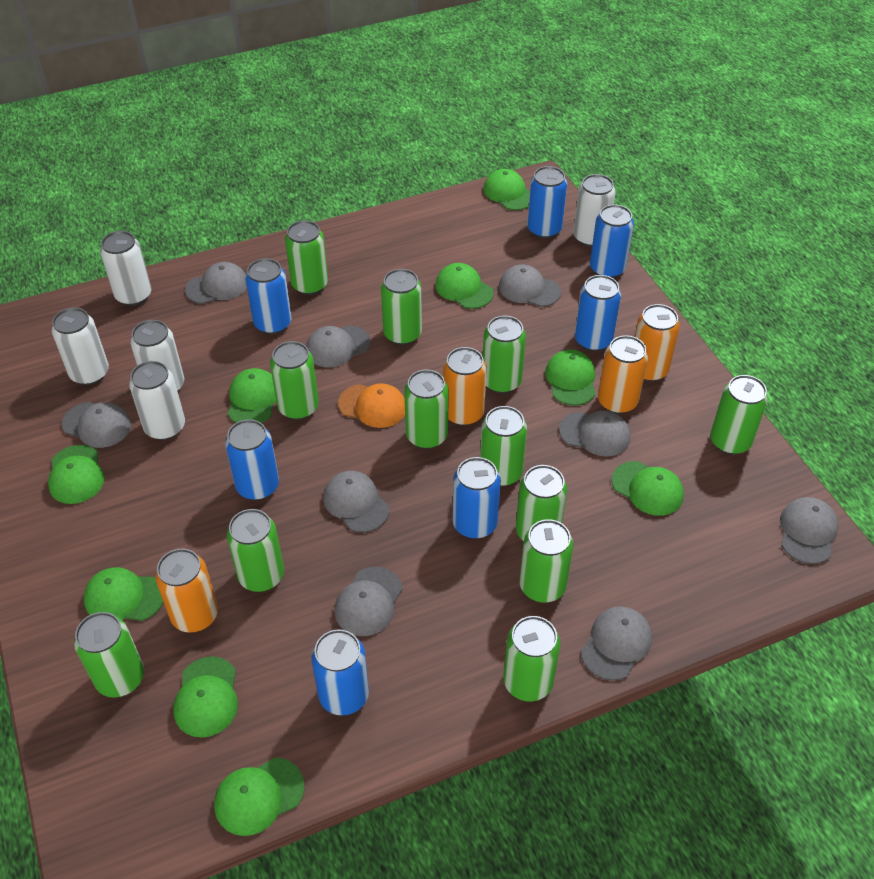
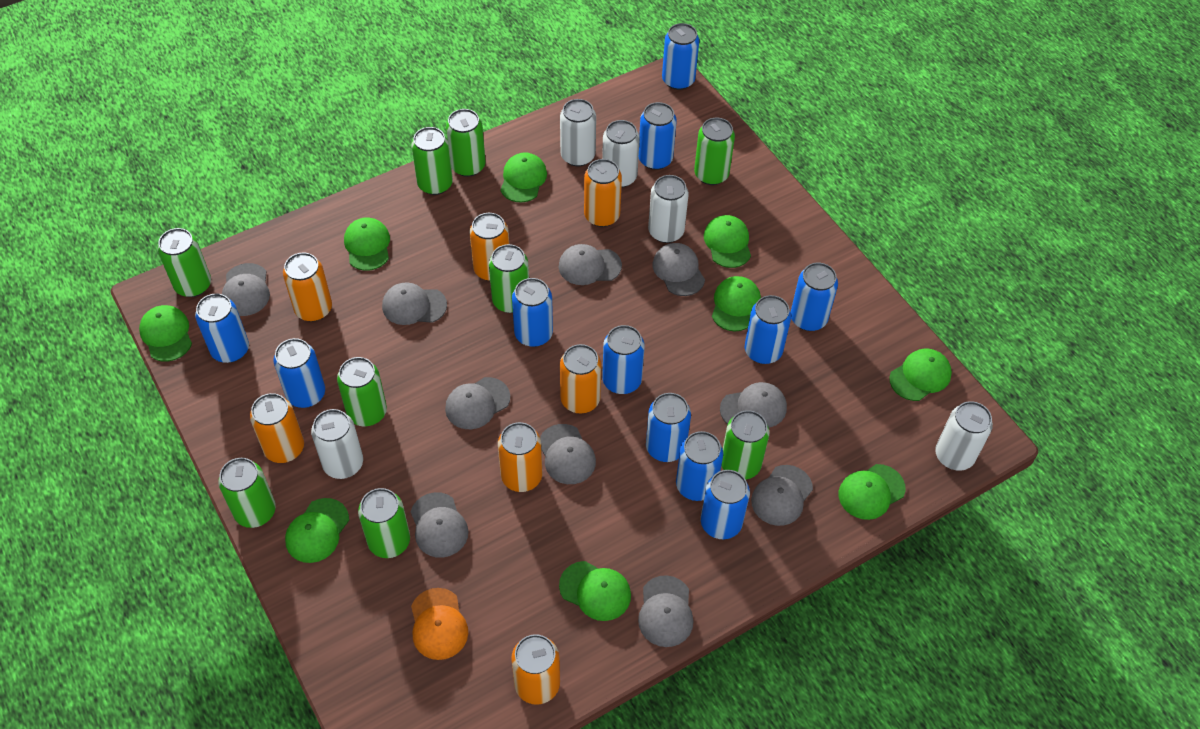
blue can: 7 -> 11
green can: 12 -> 9
grey cap: 9 -> 10
orange can: 4 -> 7

